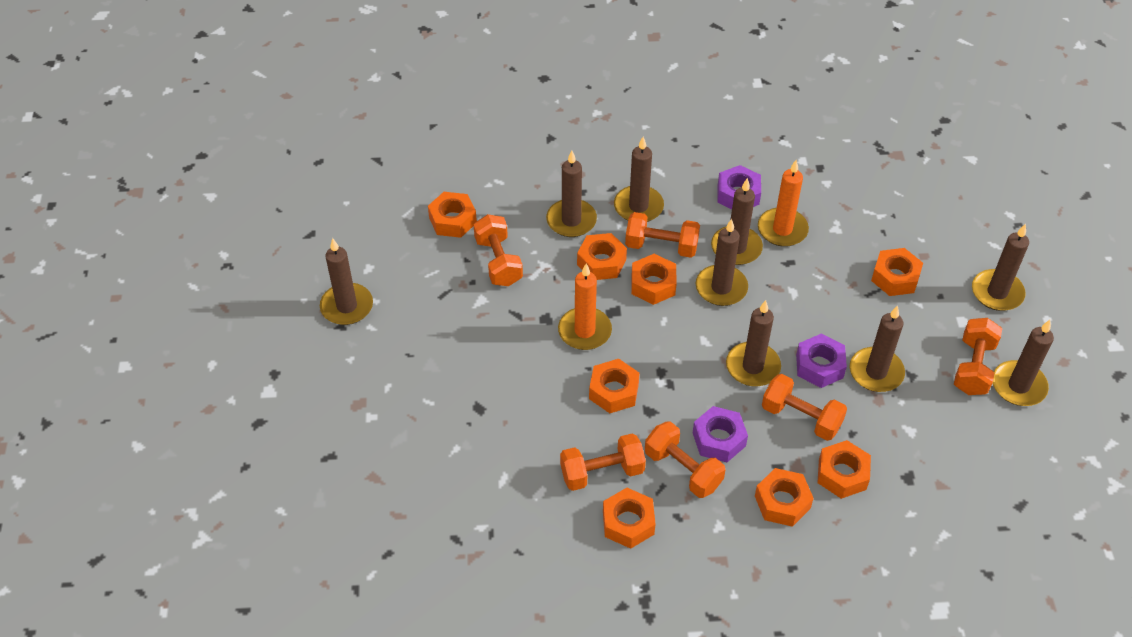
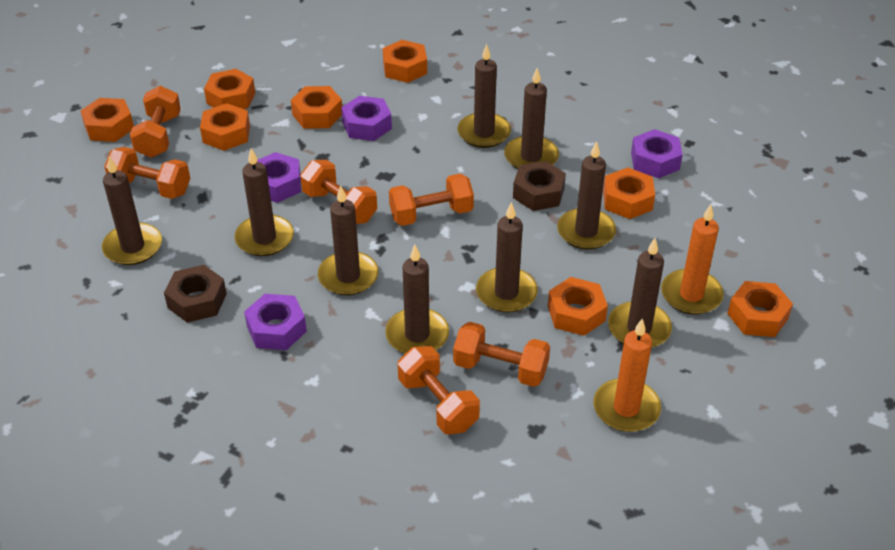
brown nut: 0 -> 2
purple nut: 3 -> 4

